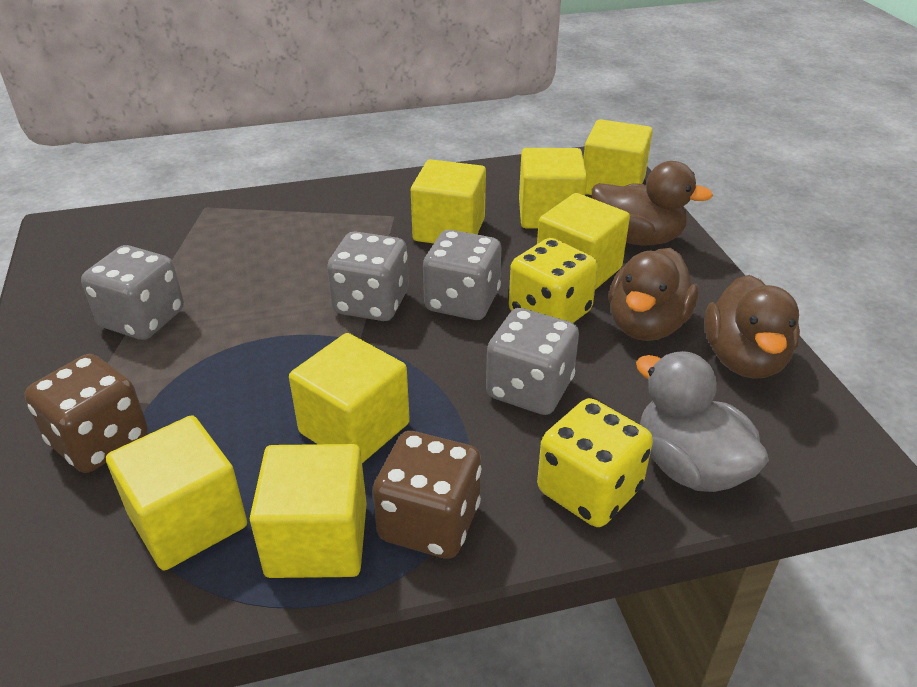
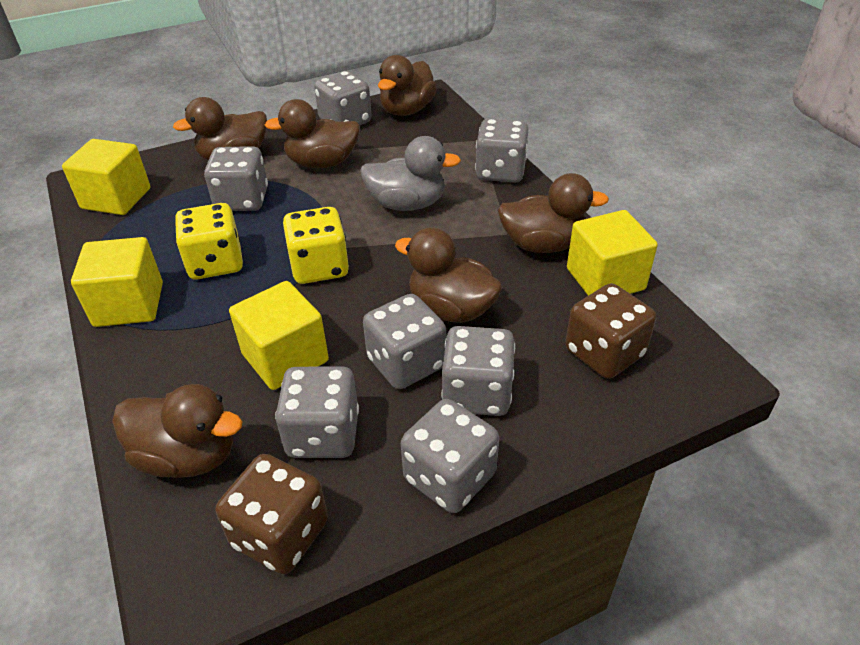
brown duck: 3 -> 6
grey dice: 4 -> 7
yellow cube: 7 -> 4

